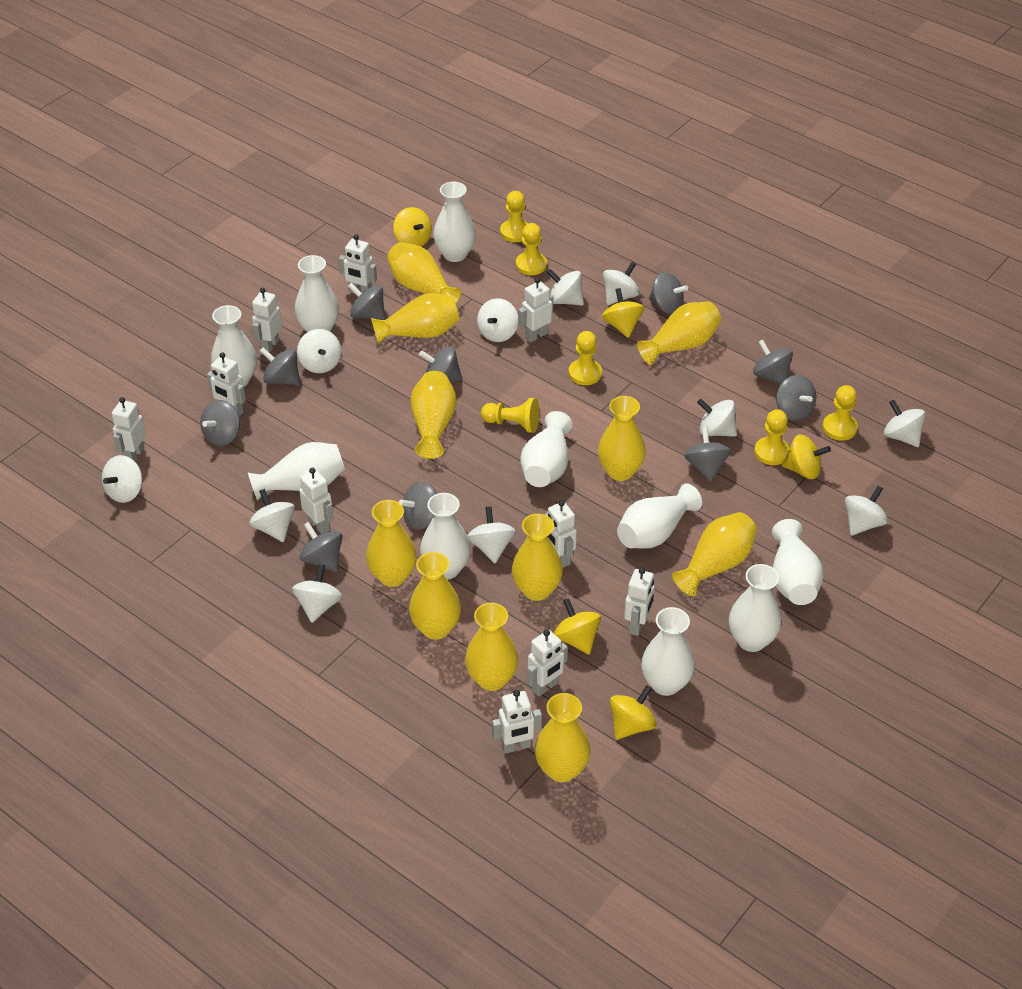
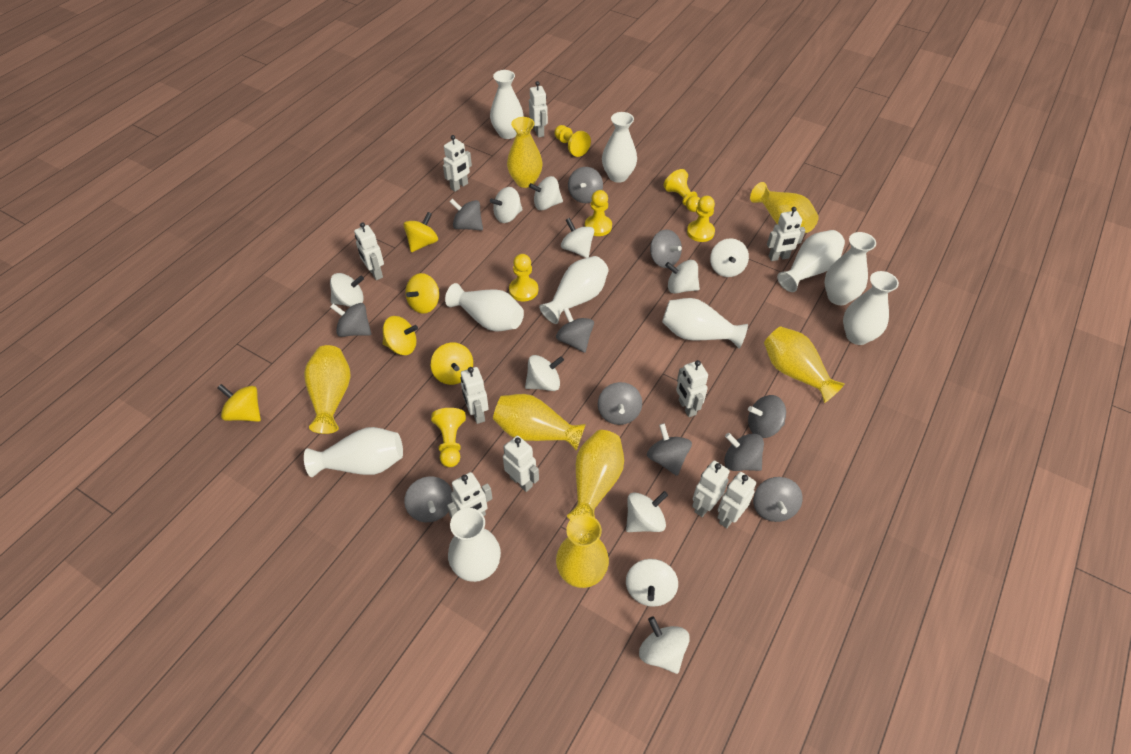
grey spinning top: 10 -> 11
white spinning top: 11 -> 10
yellow vase: 11 -> 7

